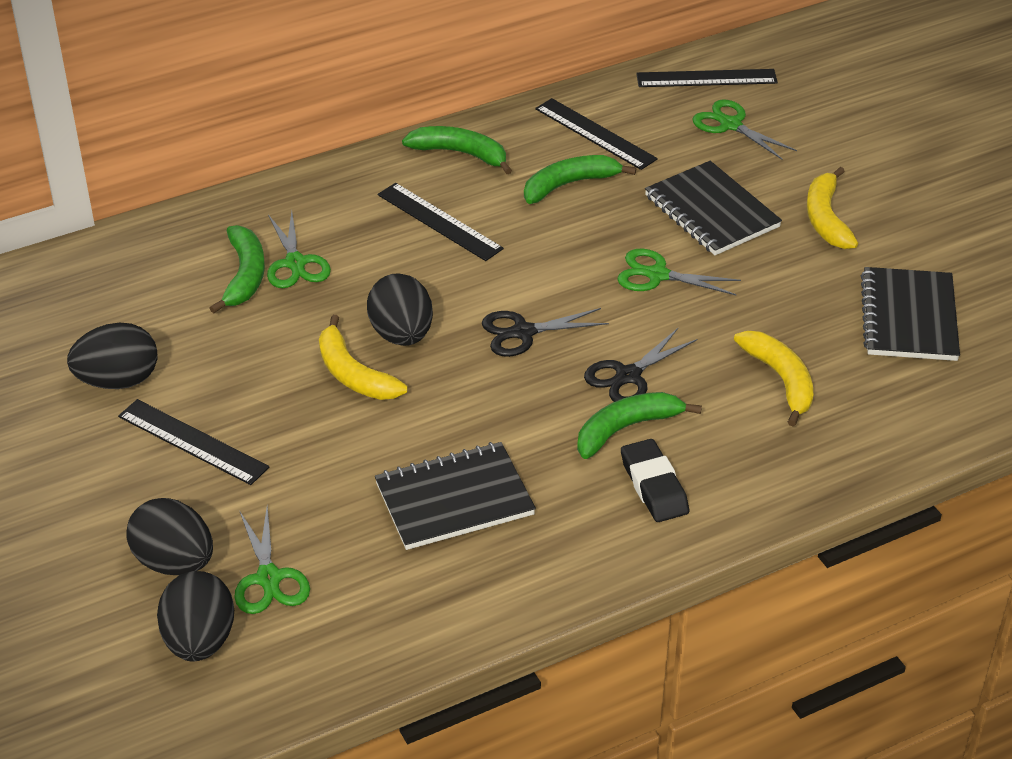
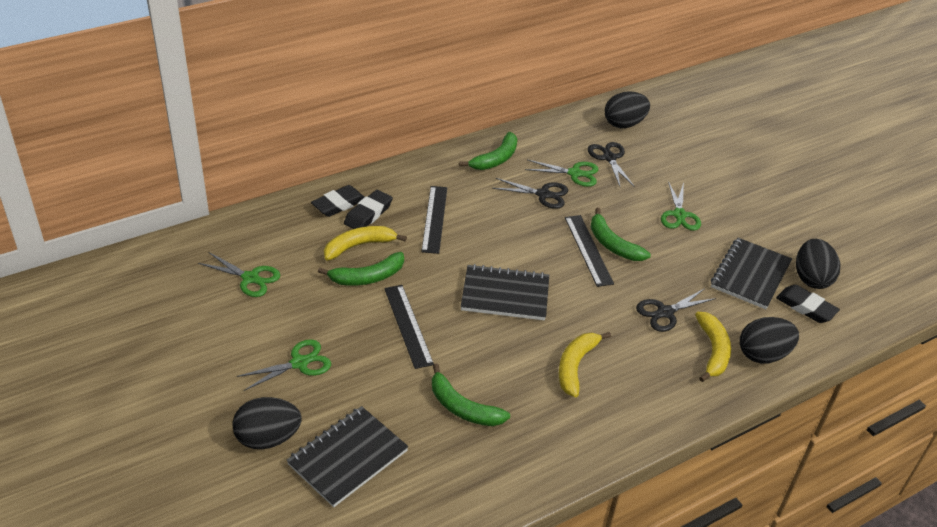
black eraser: 1 -> 3
black ruler: 4 -> 3
black scissors: 2 -> 3

